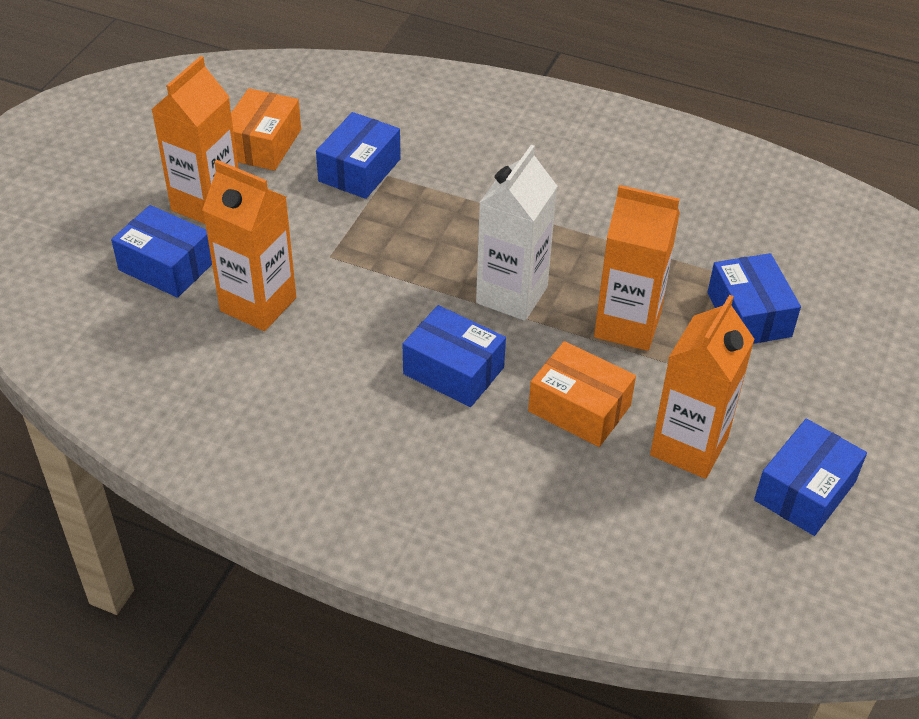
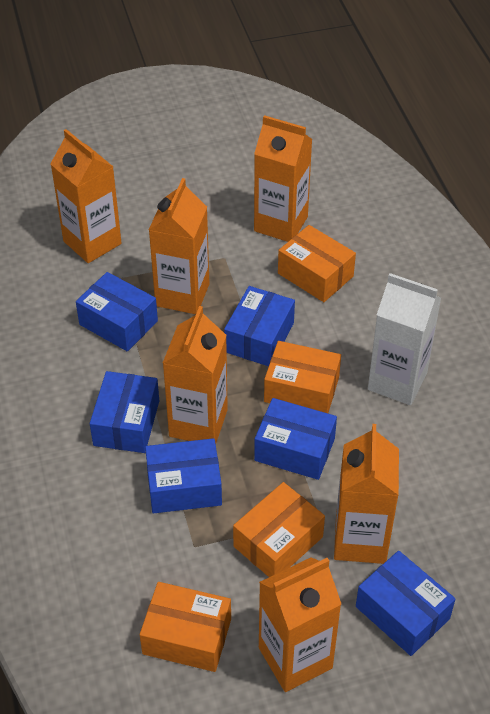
blue box: 5 -> 6
orange box: 2 -> 4
orange carton: 4 -> 6

